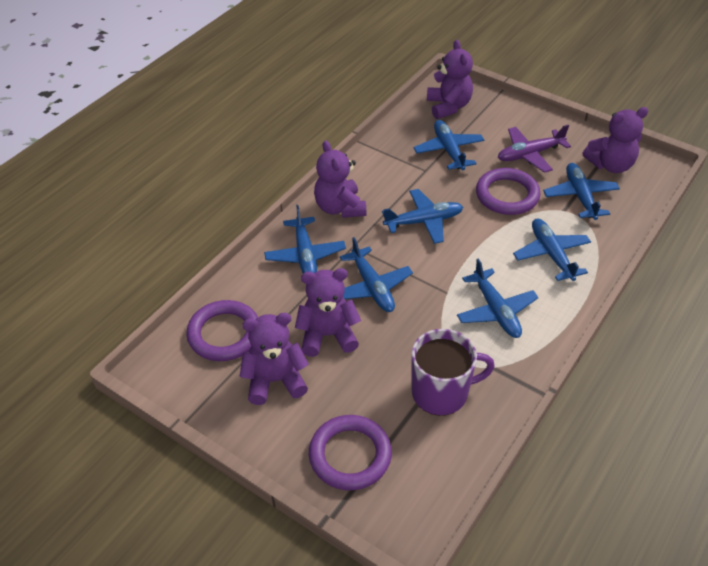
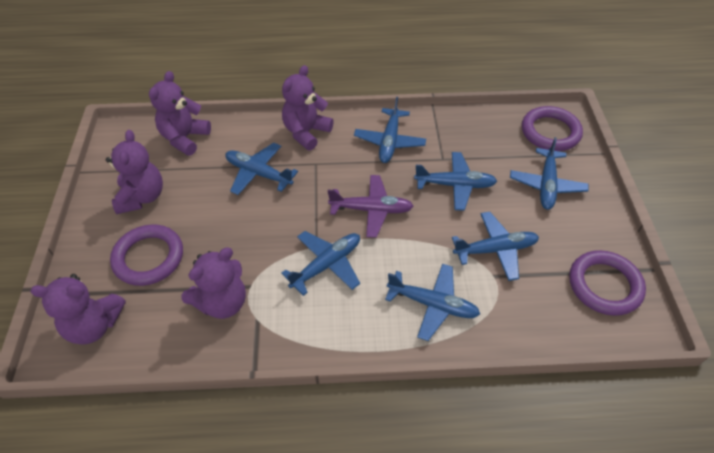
purple mug: 1 -> 0

